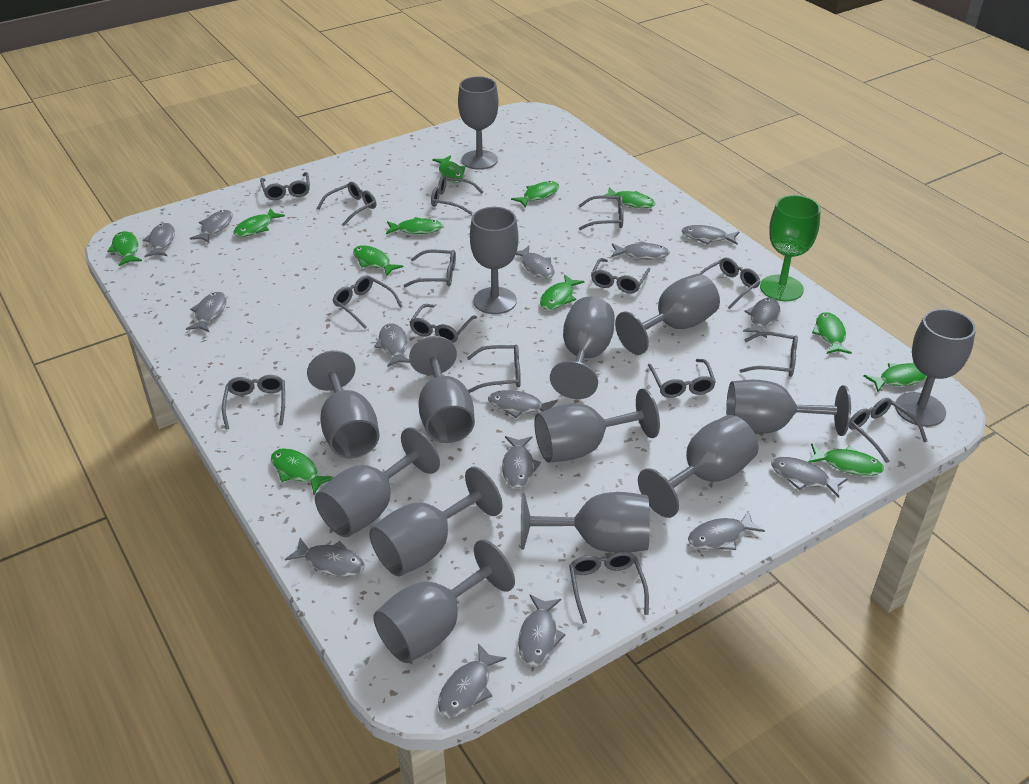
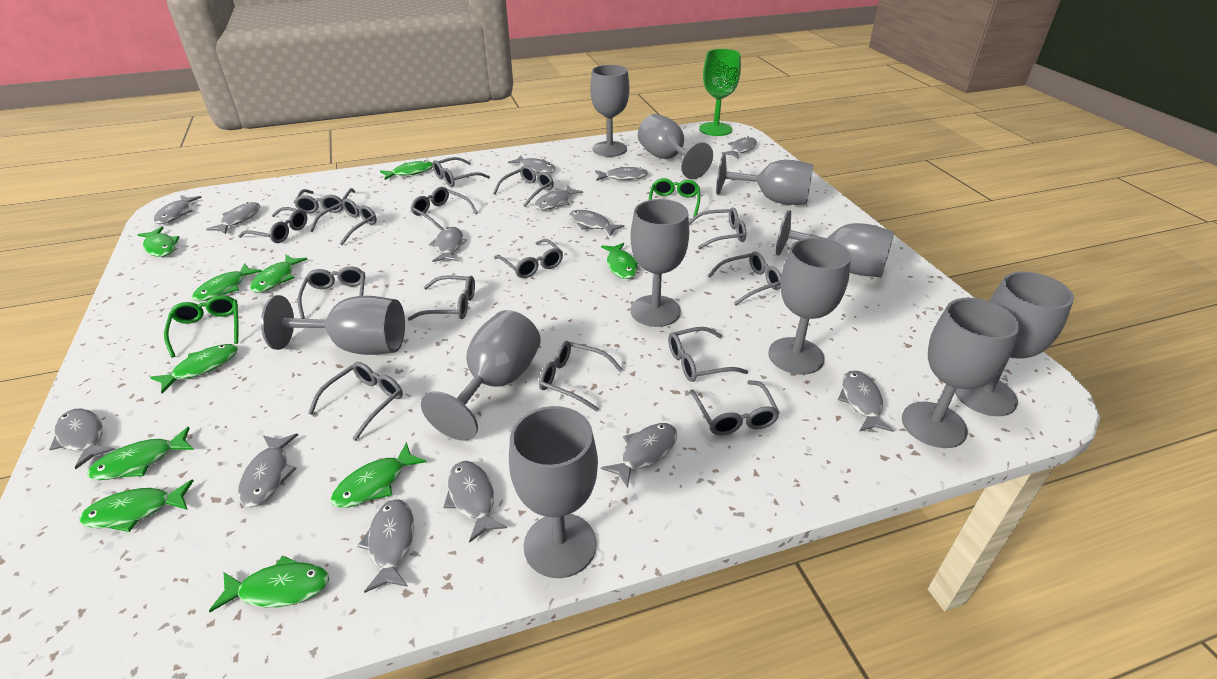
green fish: 12 -> 10
green glasses: 0 -> 2
grey fish: 15 -> 14
grey goblet: 14 -> 11

